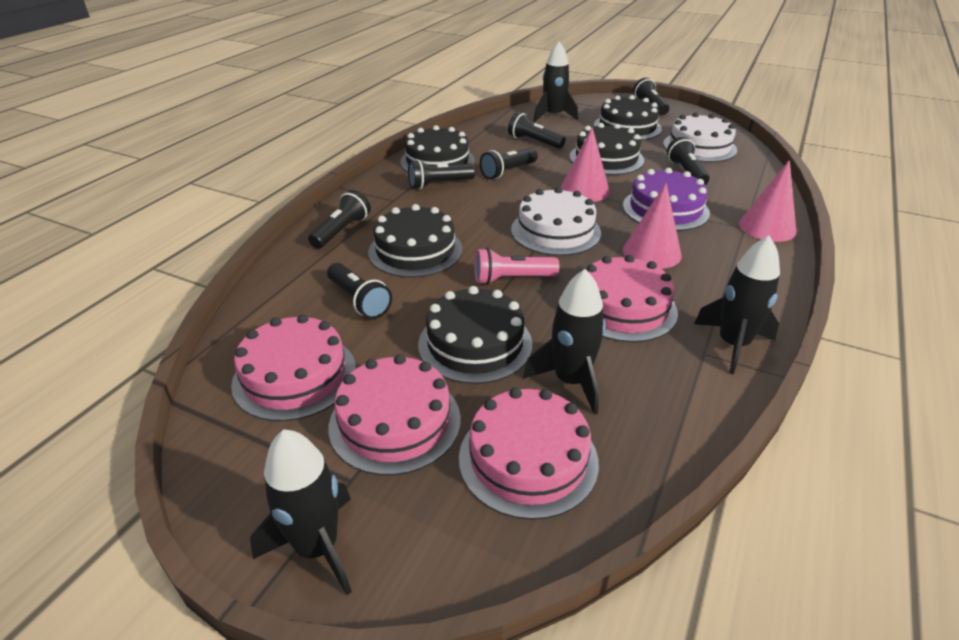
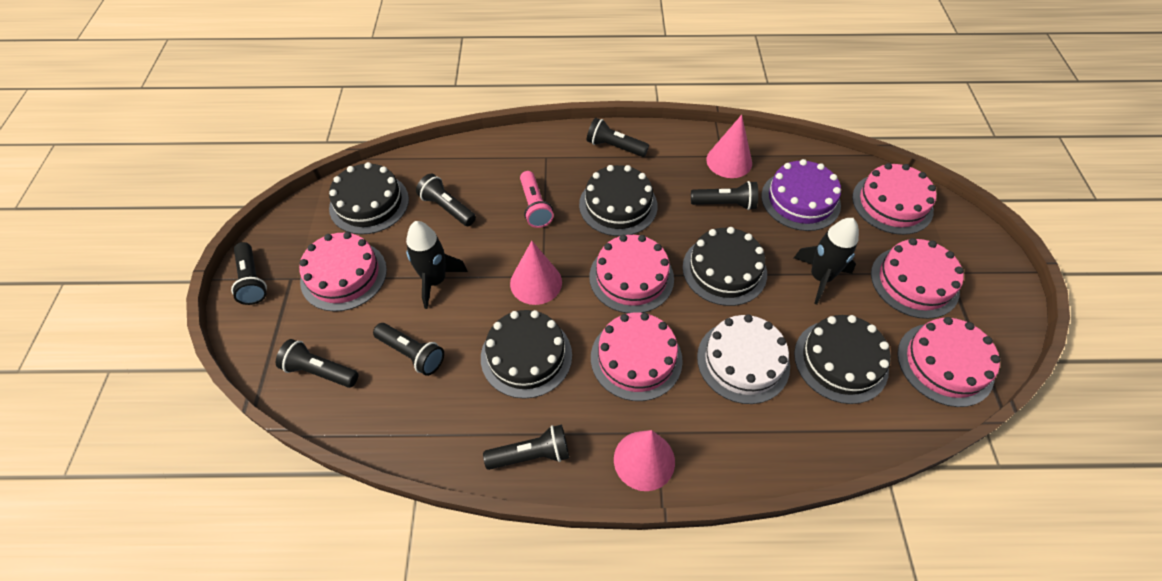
black rocket: 4 -> 2
pink cake: 4 -> 6
white cake: 2 -> 1

